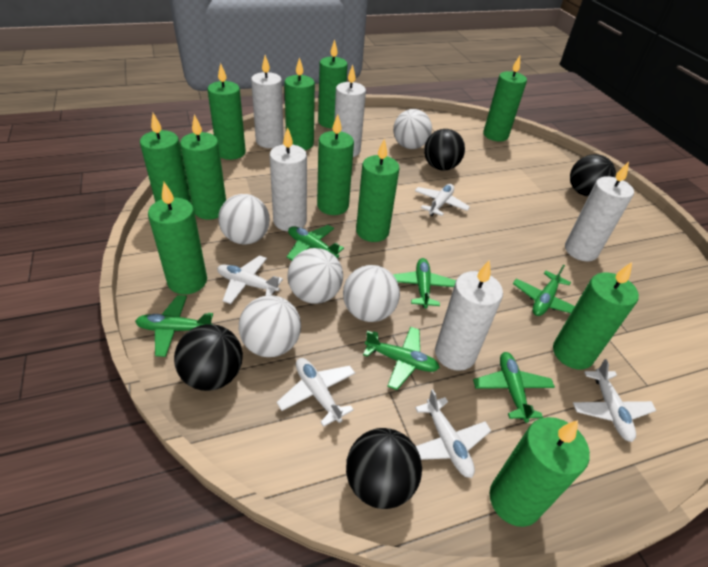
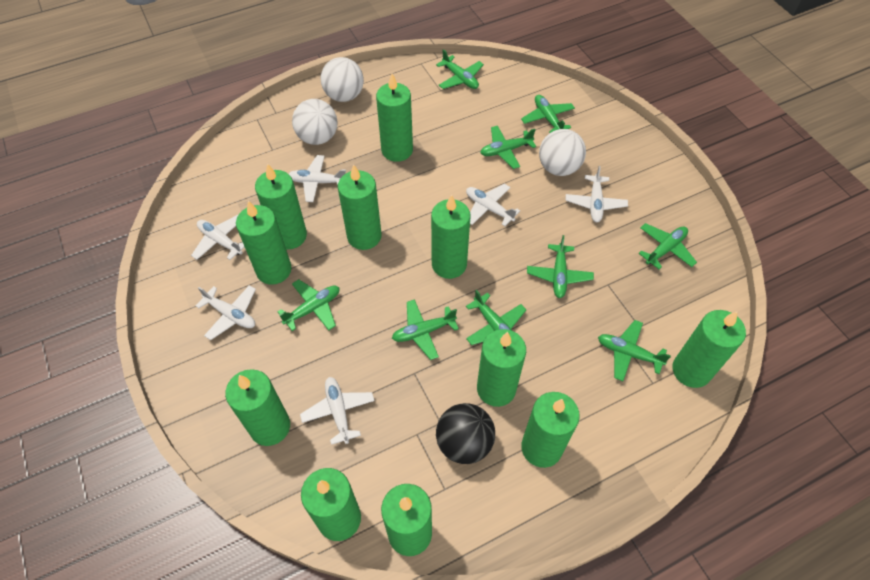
black ball: 4 -> 1
green plane: 6 -> 9
white ball: 5 -> 3
white candle: 5 -> 0
white plane: 5 -> 6

